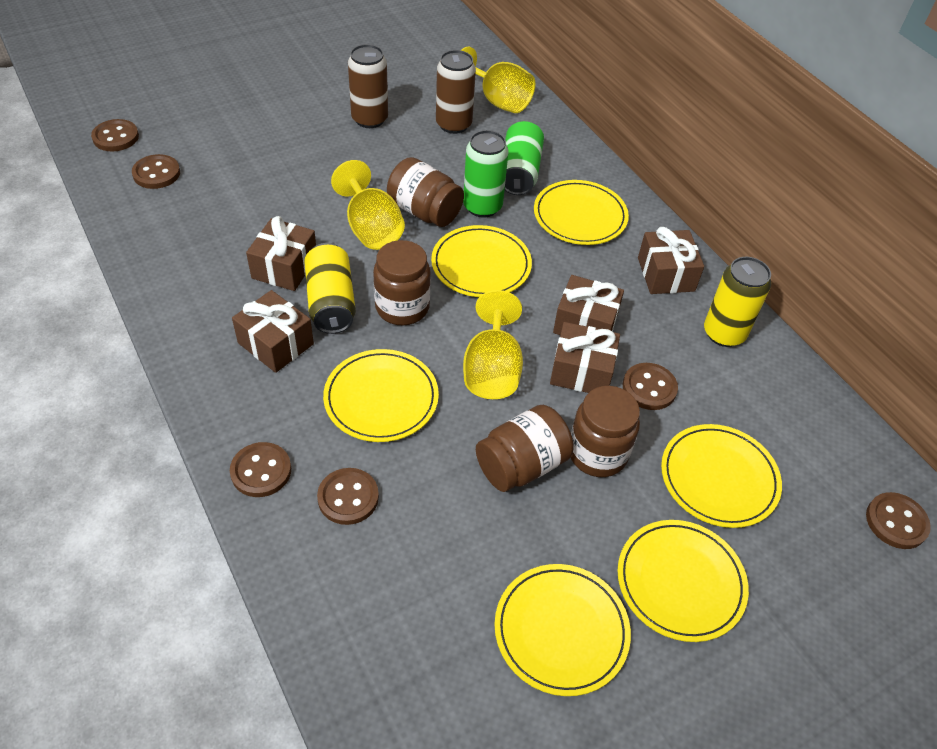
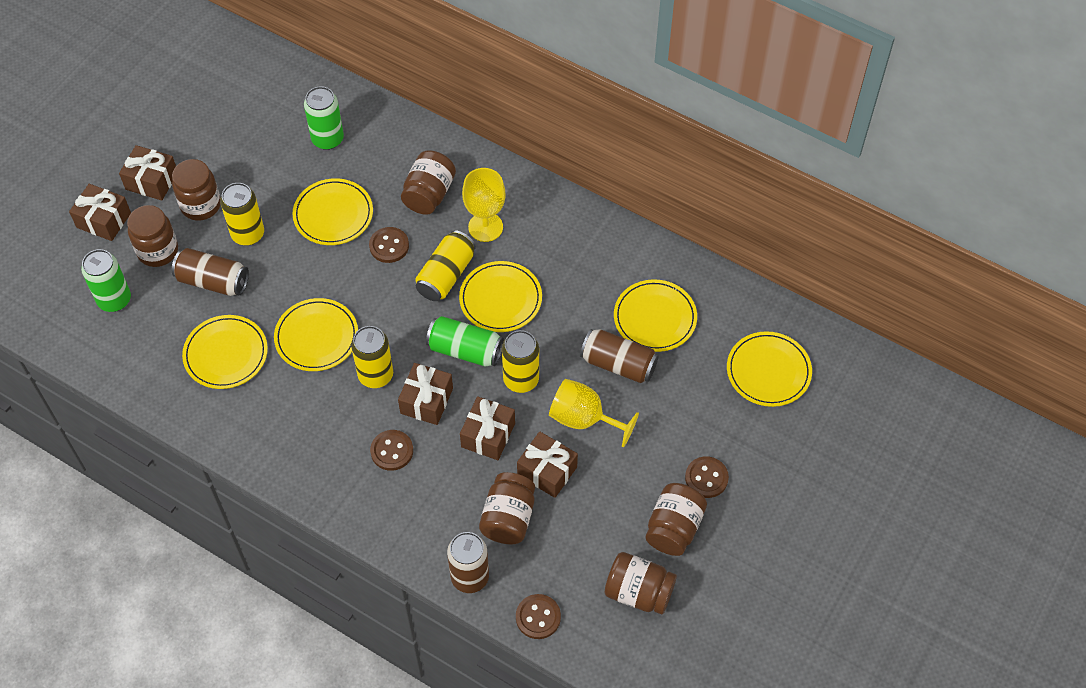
brown button: 6 -> 4
brown can: 2 -> 3
brown jar: 4 -> 6
green can: 2 -> 3
yellow can: 2 -> 4
yellow goblet: 3 -> 2

